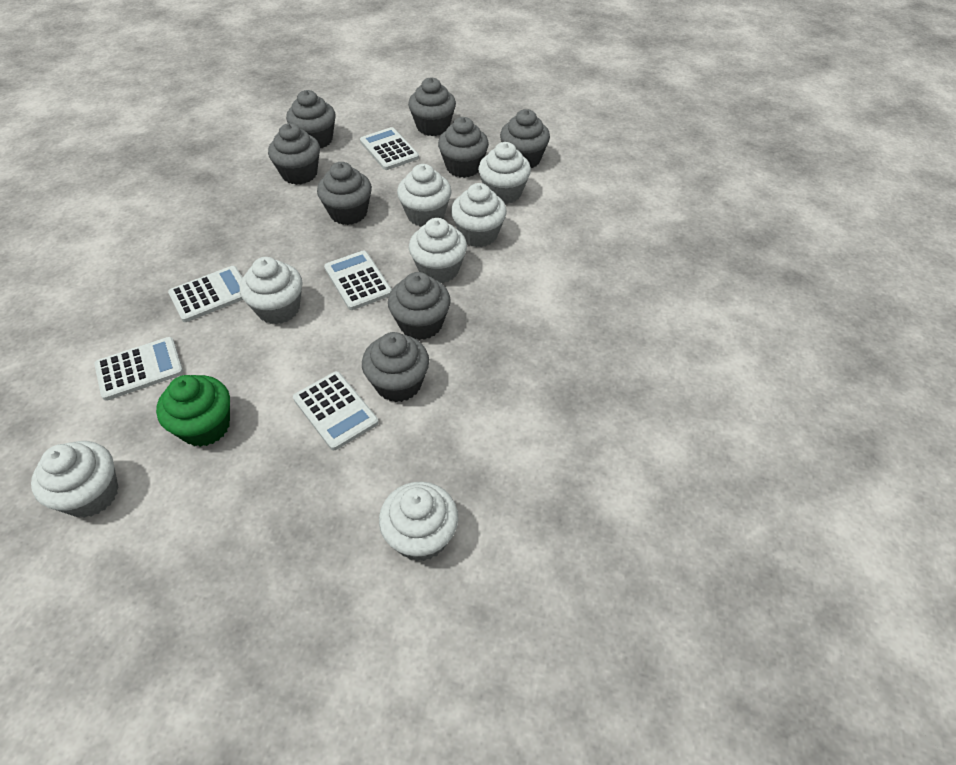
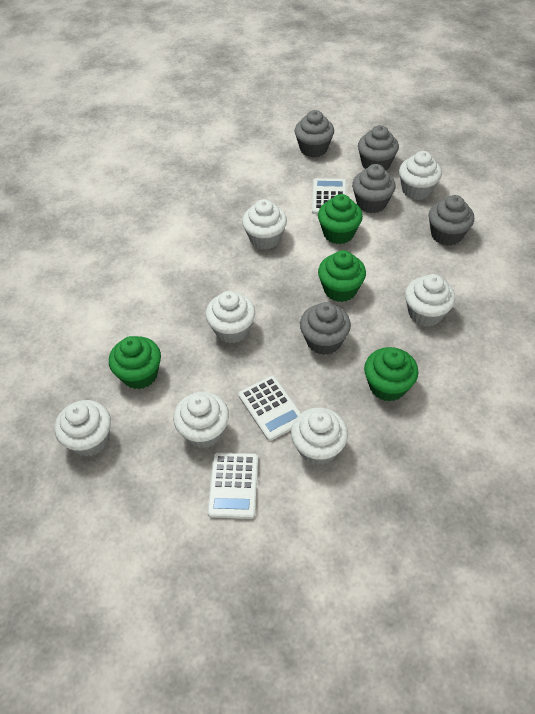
green cupcake: 1 -> 4
grey cupcake: 8 -> 5
white calculator: 5 -> 3

